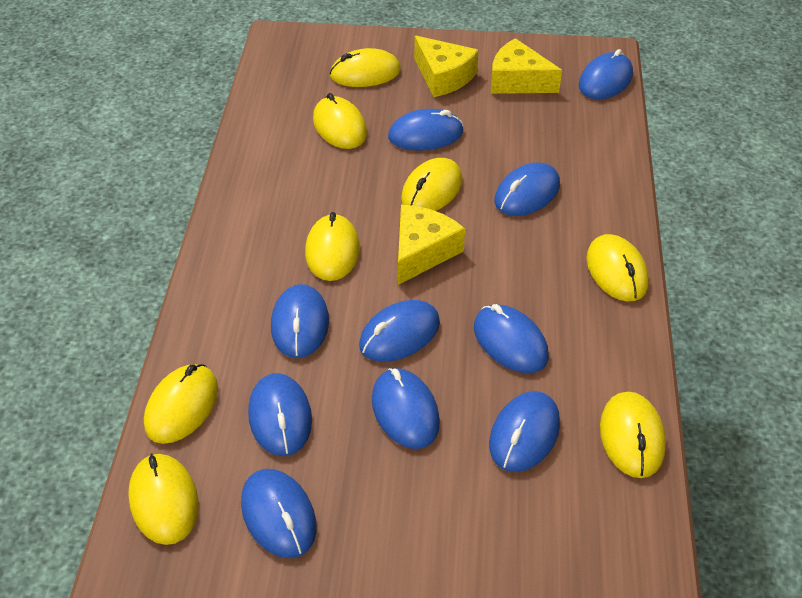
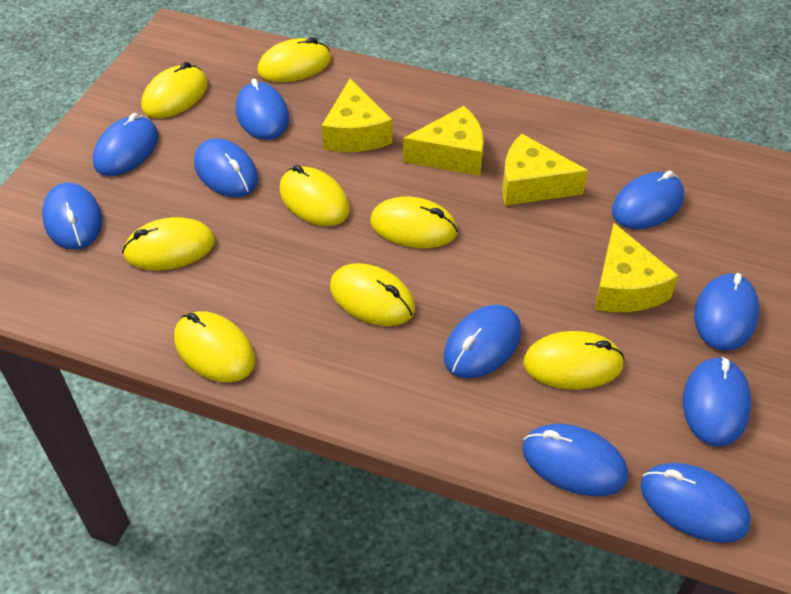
yellow cheese: 3 -> 4

